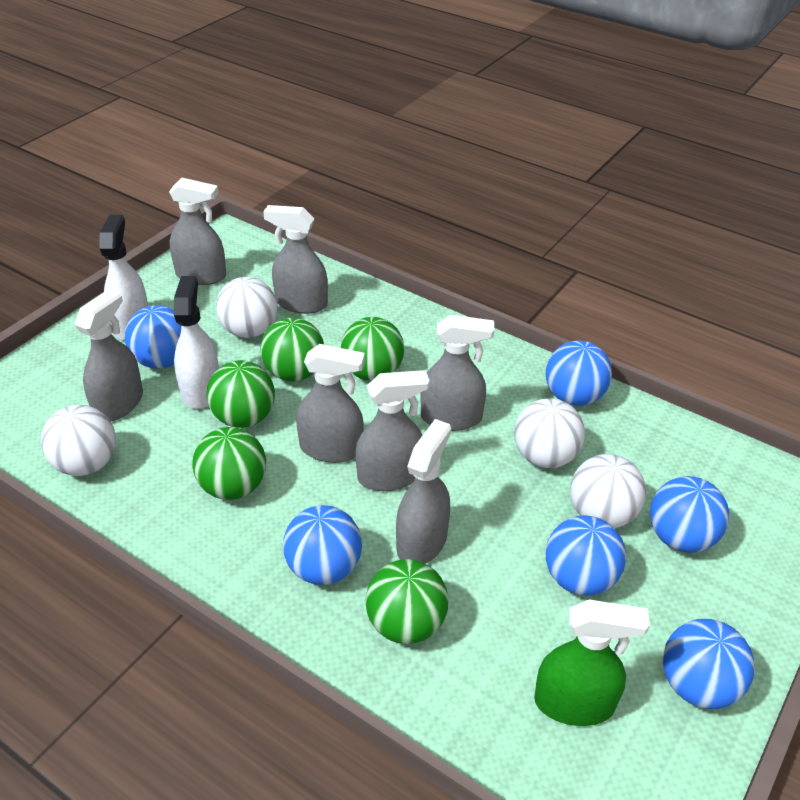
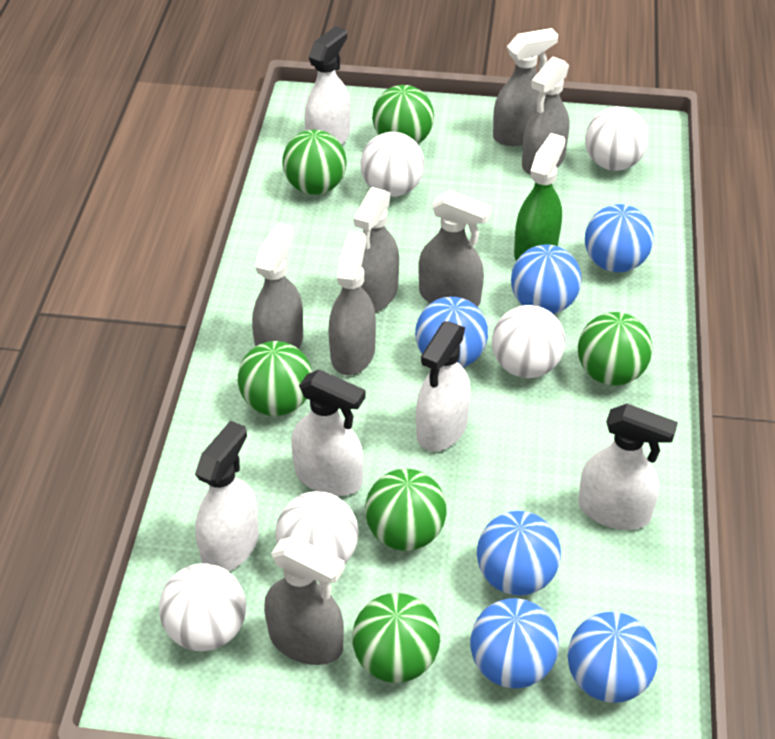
green ball: 5 -> 6
white ball: 4 -> 5
white spray bottle: 2 -> 5

